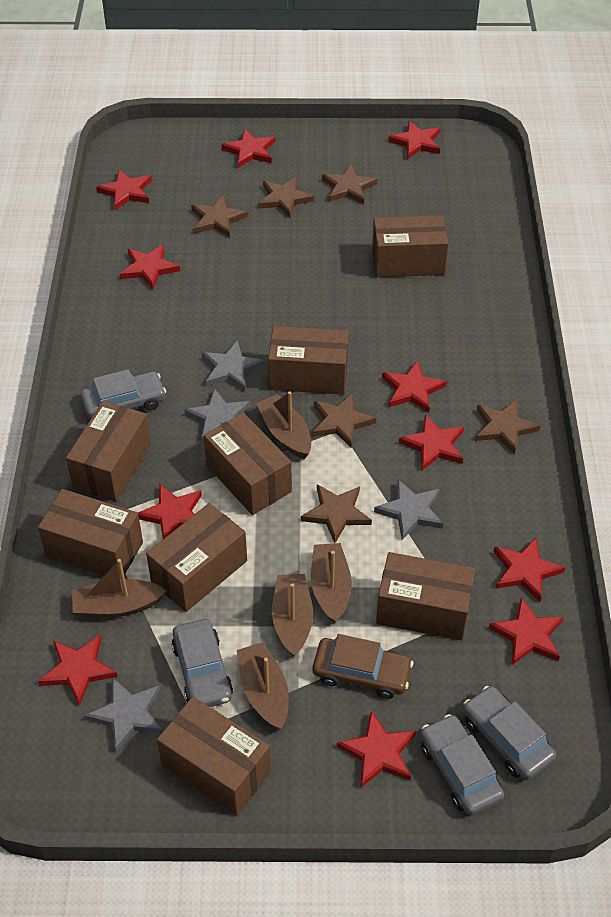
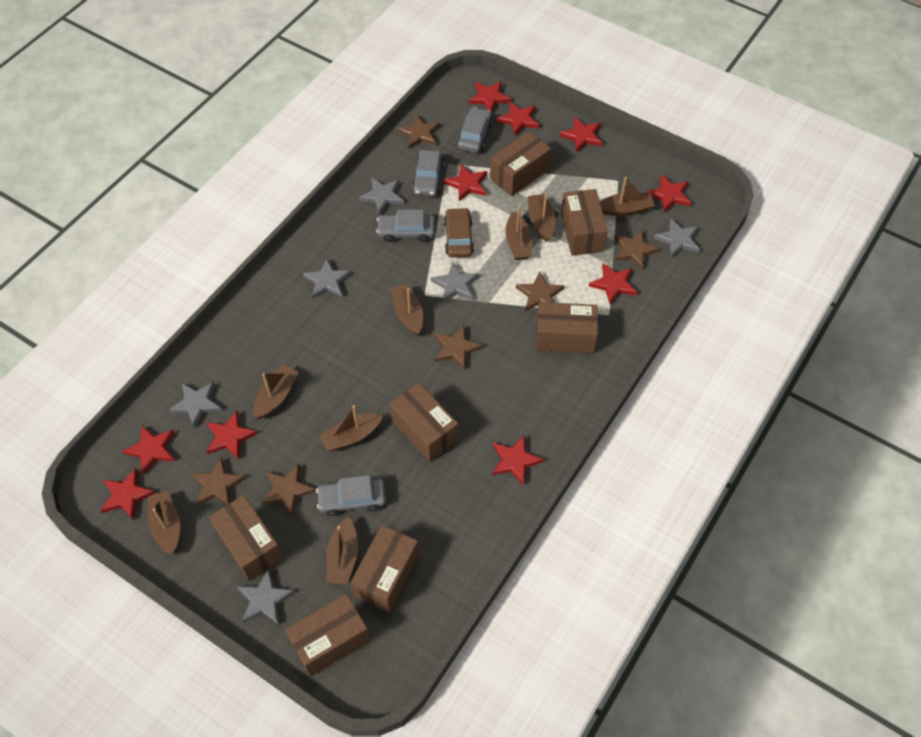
brown boat: 5 -> 8
brown box: 8 -> 7
grey star: 4 -> 6
red star: 11 -> 10

